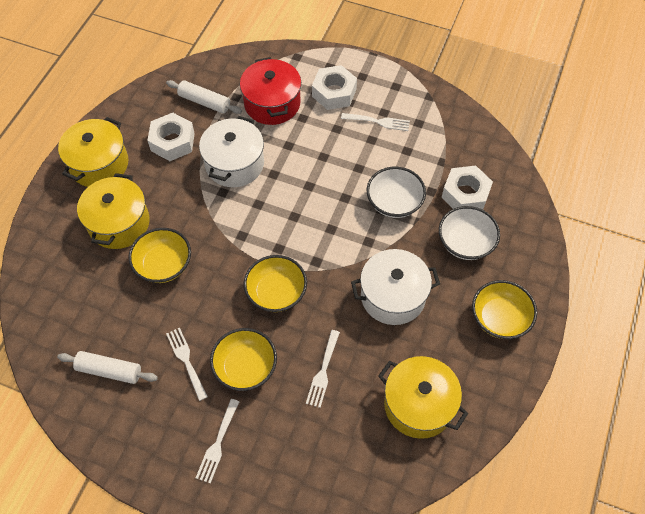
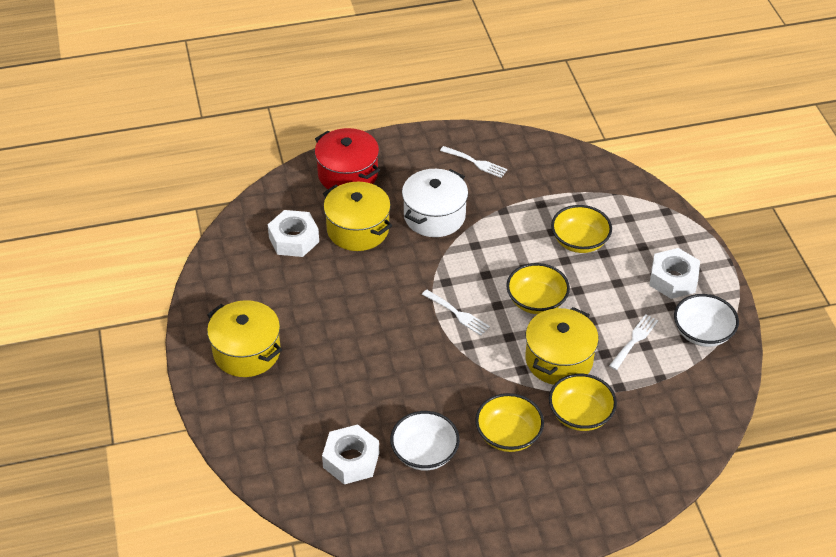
white fork: 4 -> 3
white pot: 2 -> 1
white rolling pin: 2 -> 0

